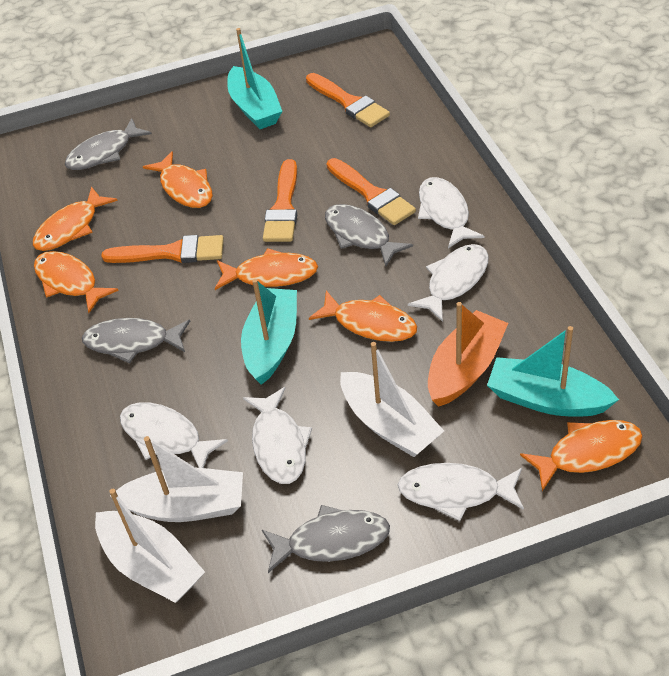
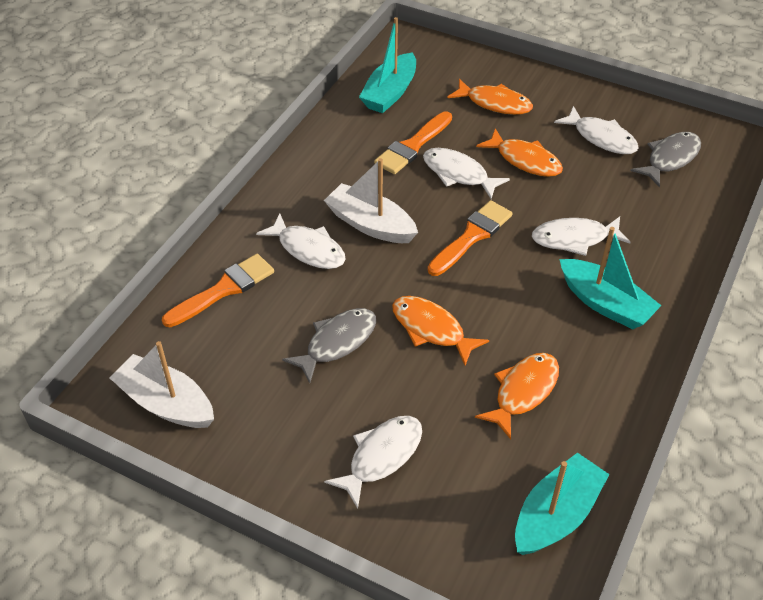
grey fish: 4 -> 2
orange boat: 1 -> 0
orange brush: 4 -> 3
orange fish: 6 -> 4
white boat: 3 -> 2

